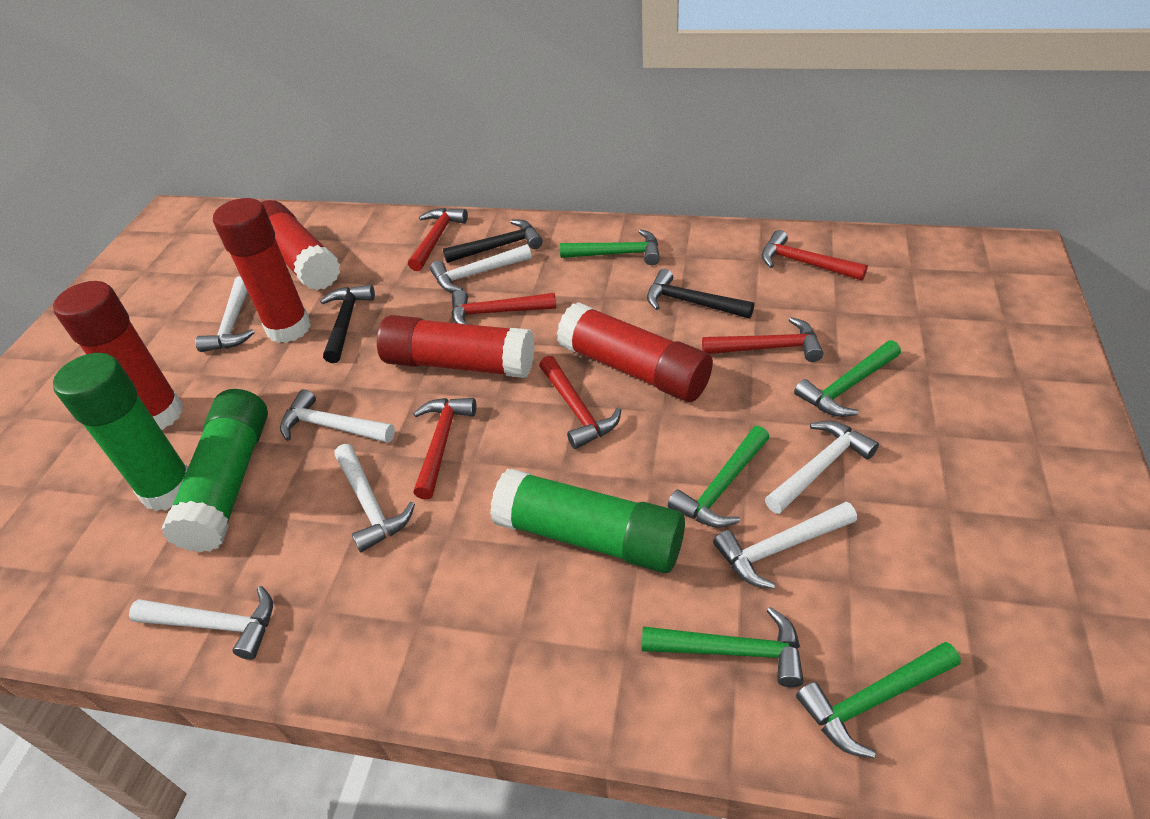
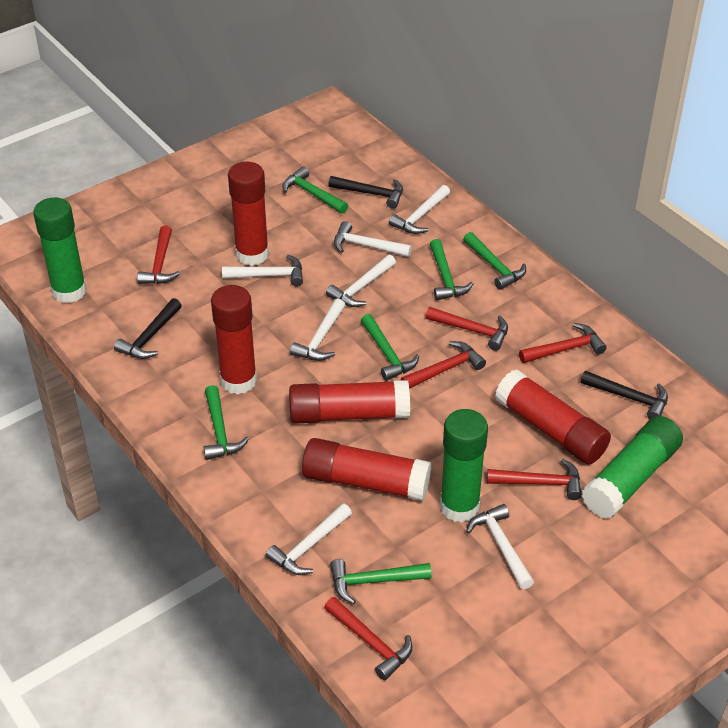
green hammer: 5 -> 6

